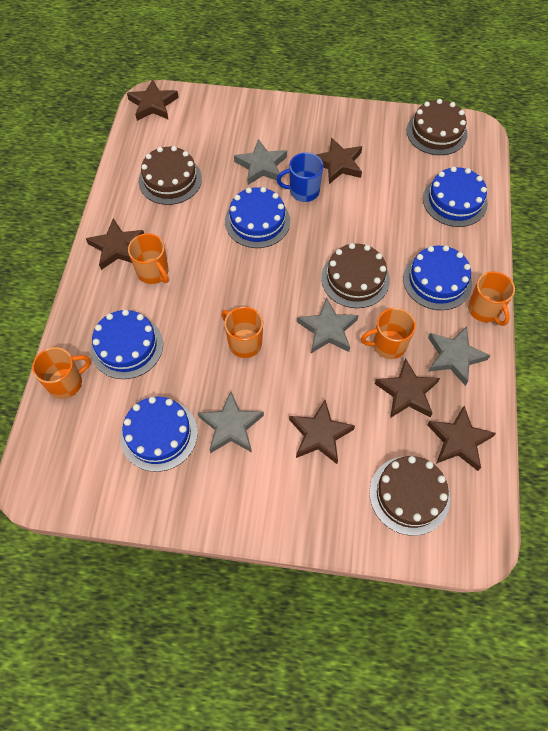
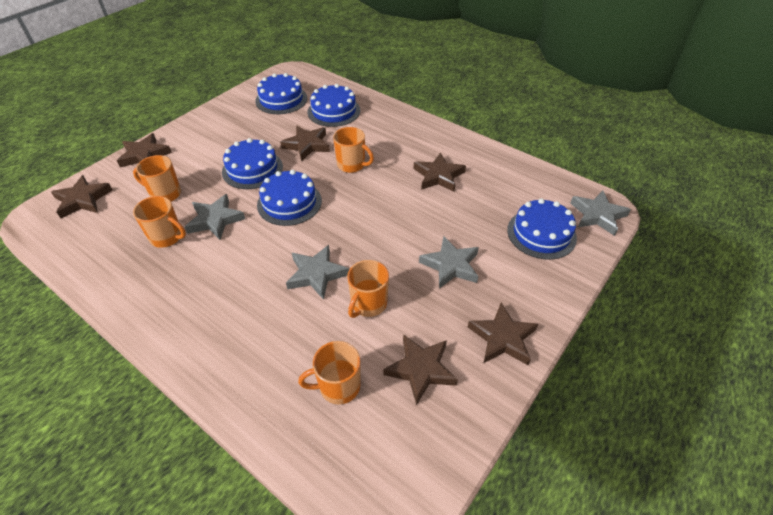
blue mug: 1 -> 0
brown cake: 4 -> 0

